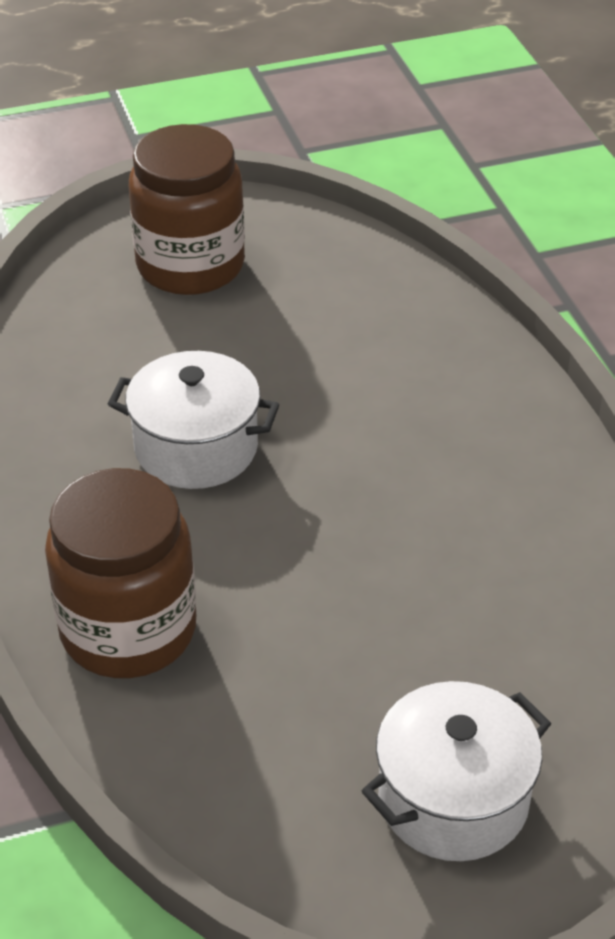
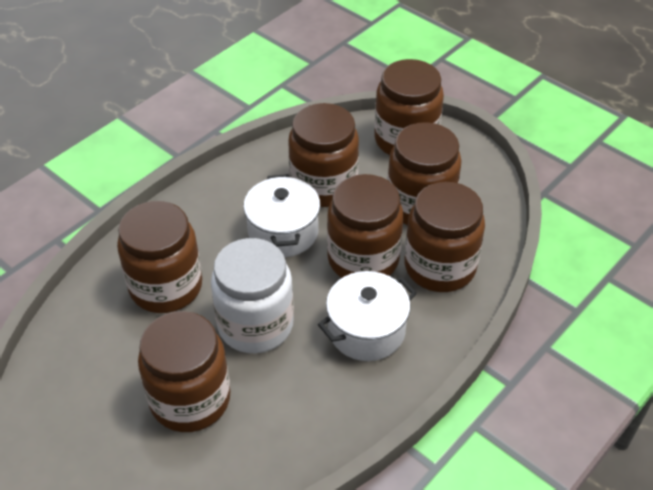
brown jar: 2 -> 7
white jar: 0 -> 1

